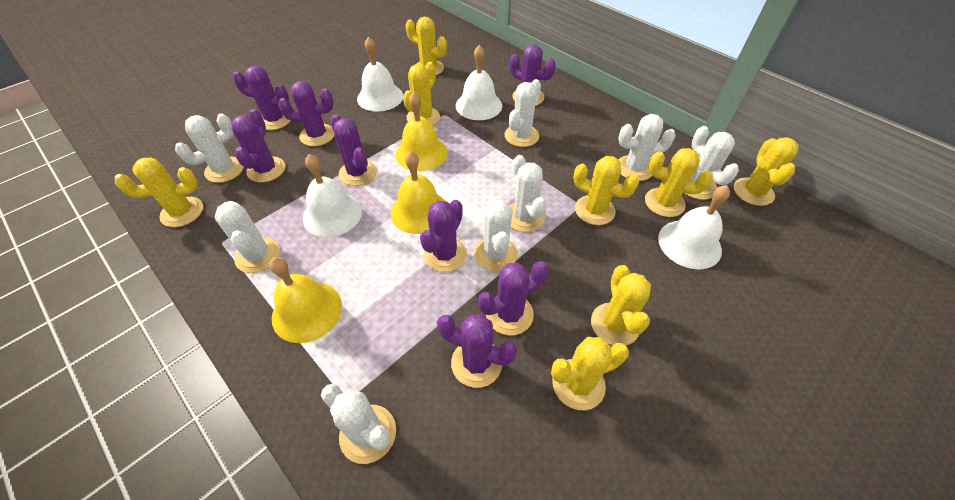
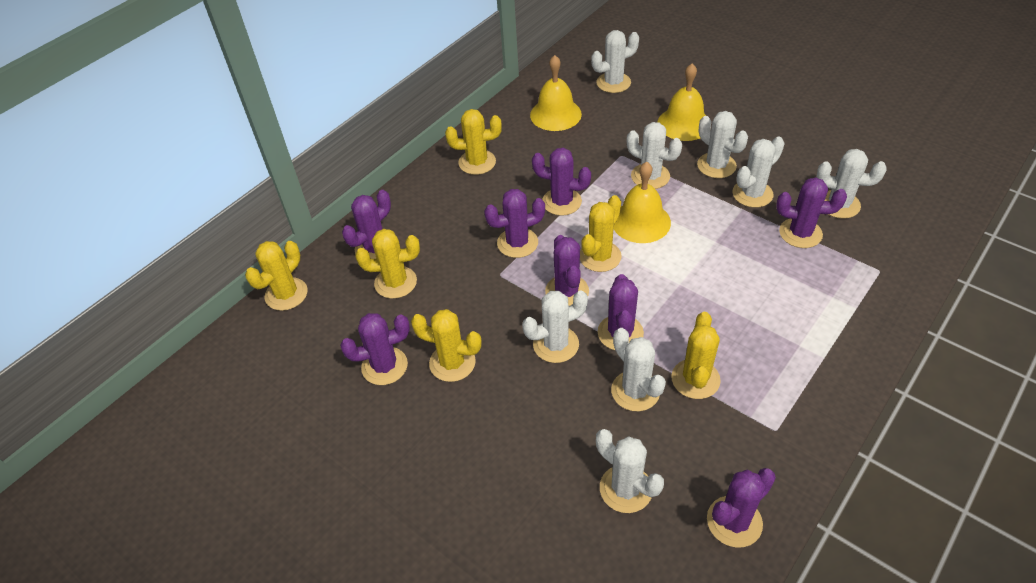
white bell: 4 -> 0
yellow cactus: 8 -> 6

